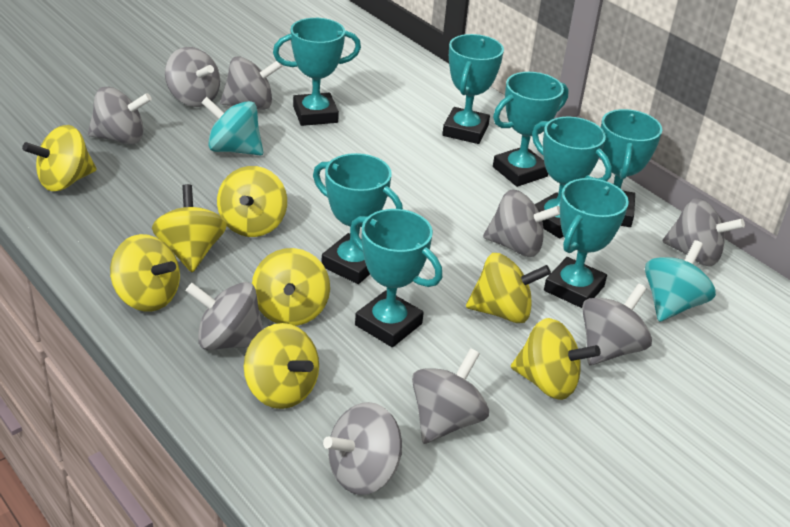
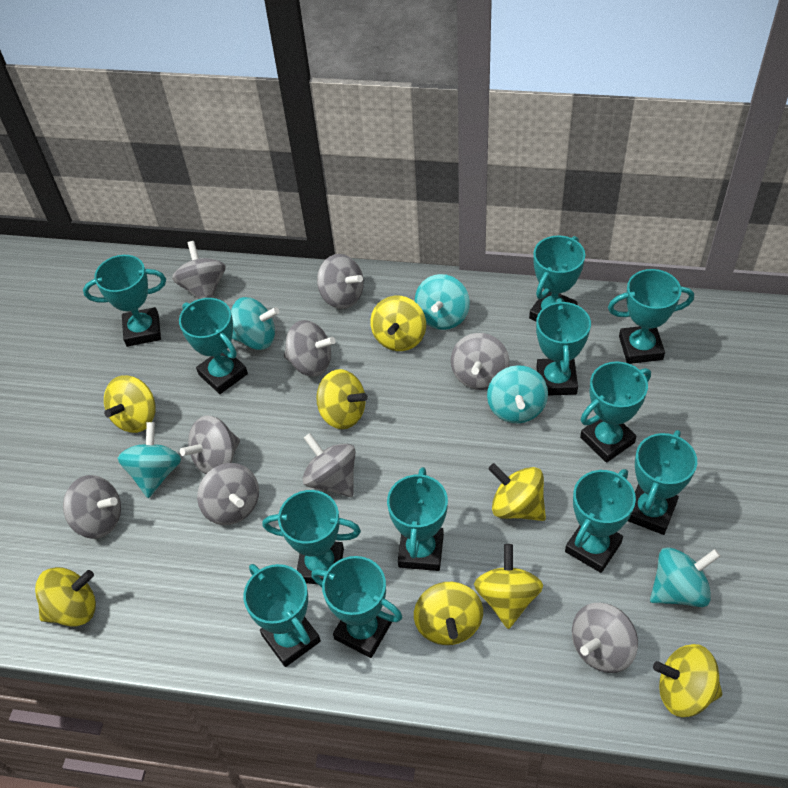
turquoise spinning top: 2 -> 5
turquoise trophy: 8 -> 12

